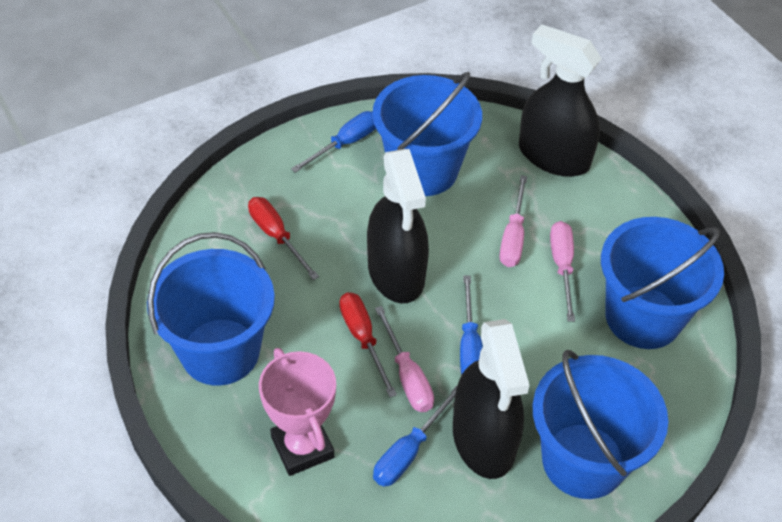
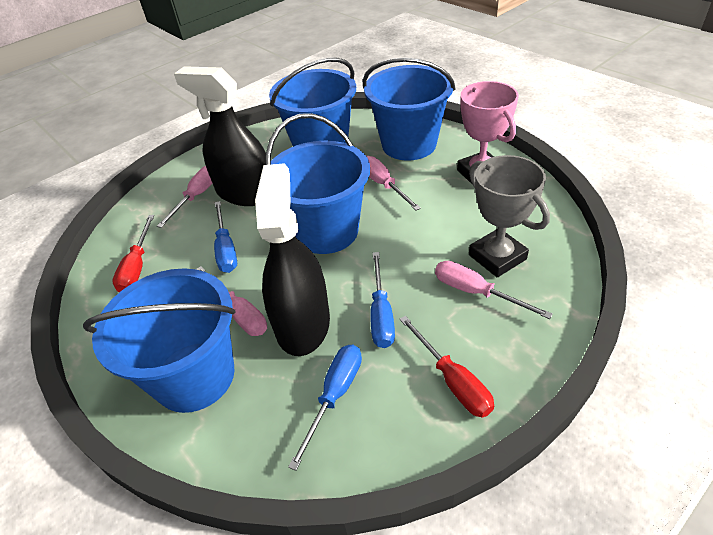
black spray bottle: 3 -> 2
grey trophy: 0 -> 1
pink screwdriver: 3 -> 4

